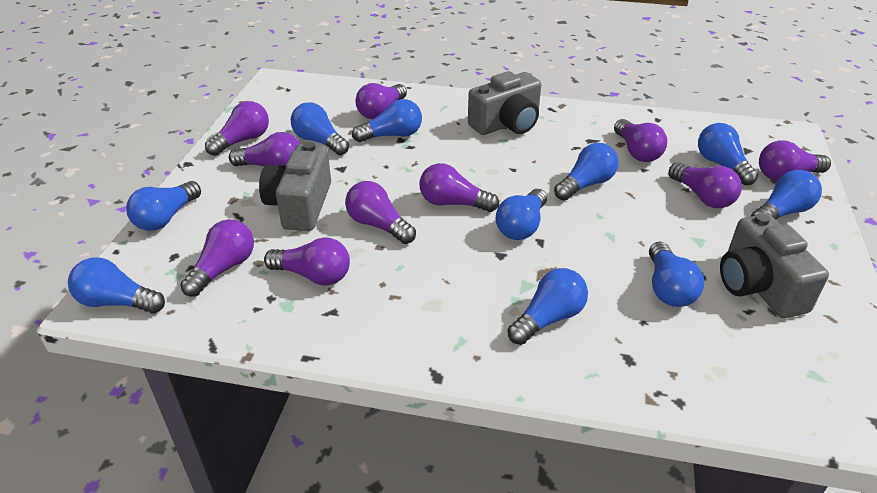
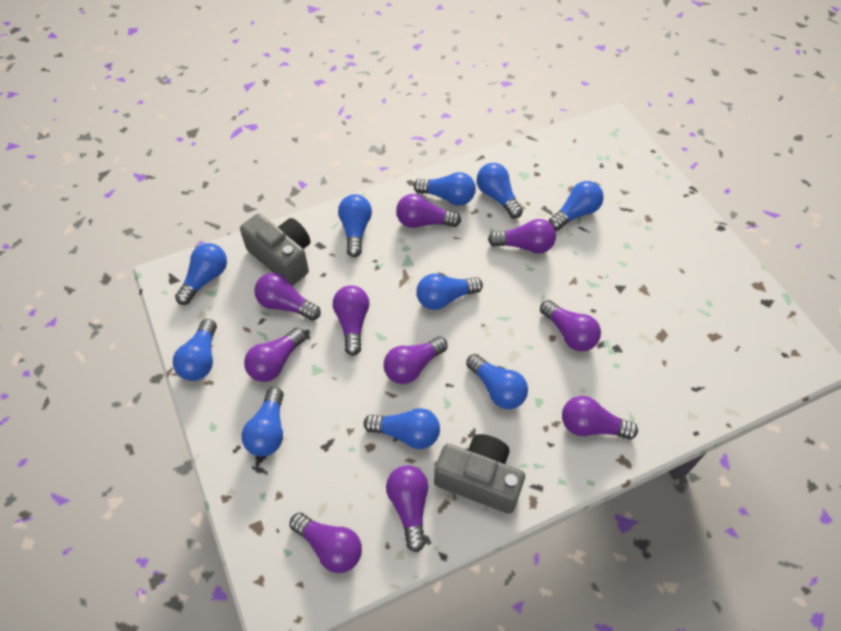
grey camera: 3 -> 2

